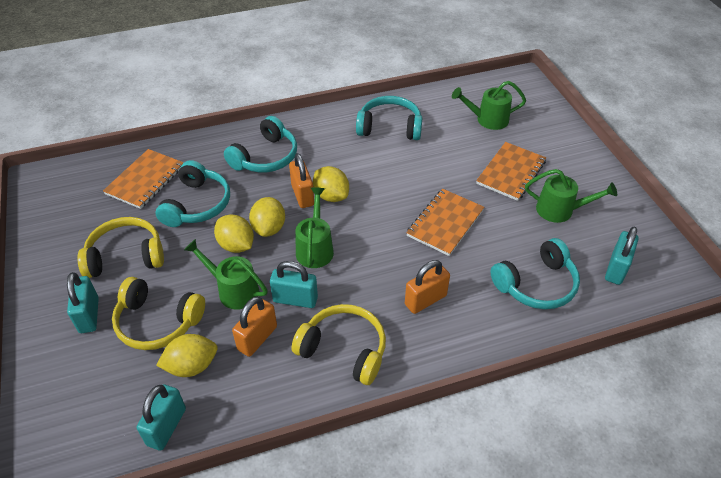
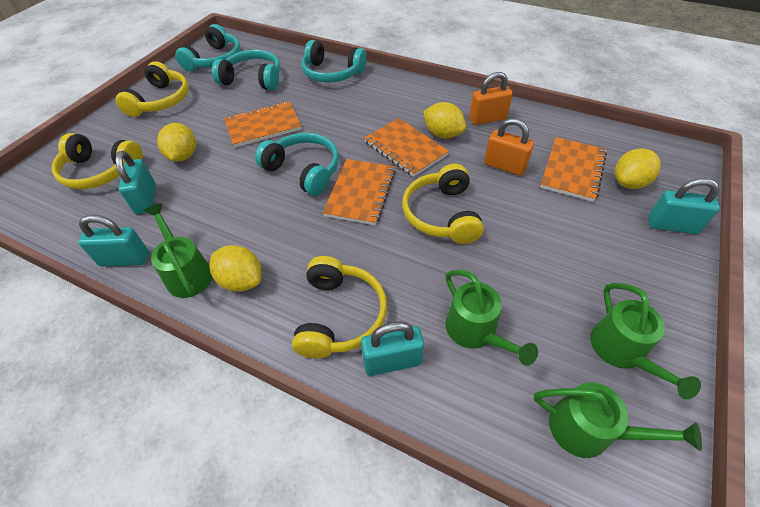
orange notebook: 3 -> 4
orange padlock: 3 -> 2
yellow headphones: 3 -> 4

